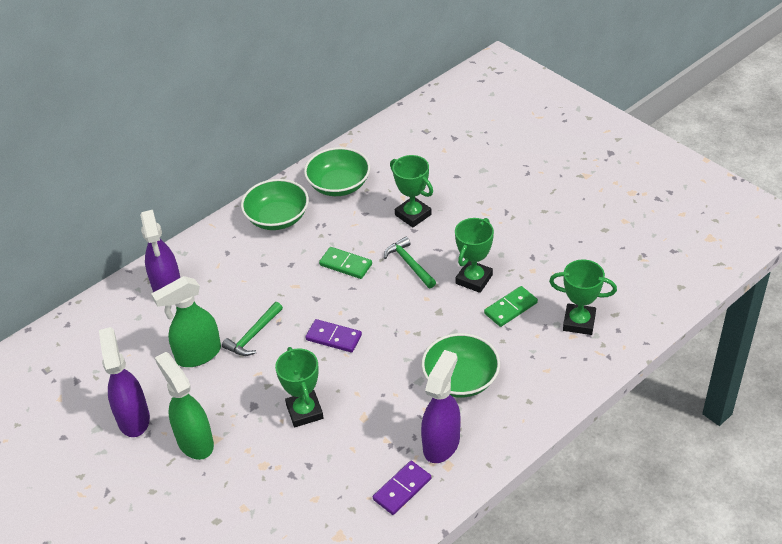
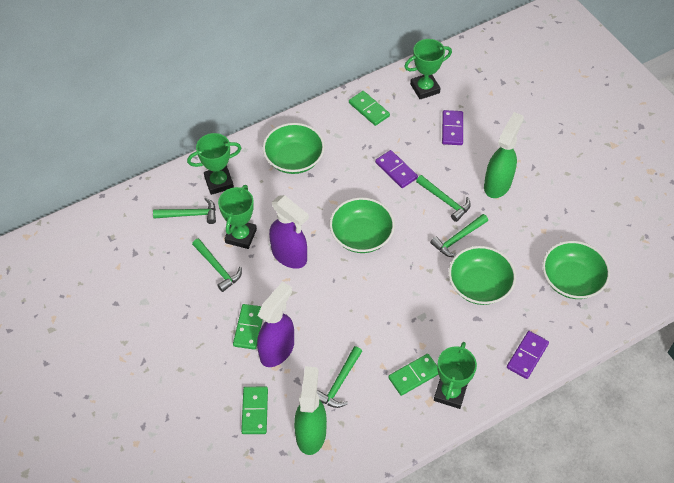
green bowl: 3 -> 4
green domino: 2 -> 4
green hammer: 2 -> 5
purple domino: 2 -> 3
purple spray bottle: 3 -> 2

